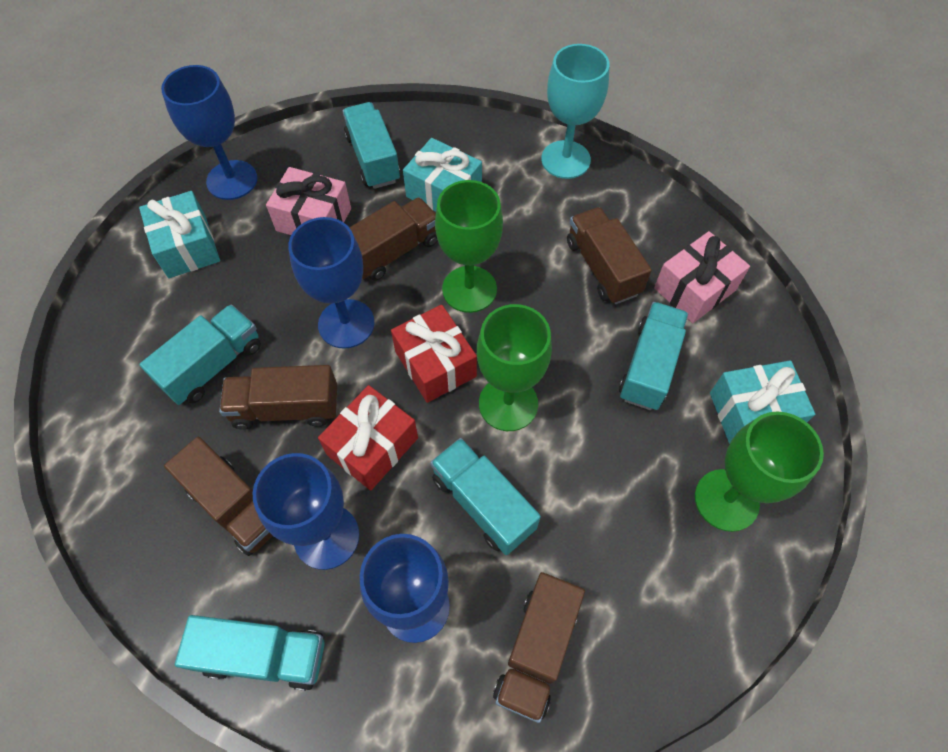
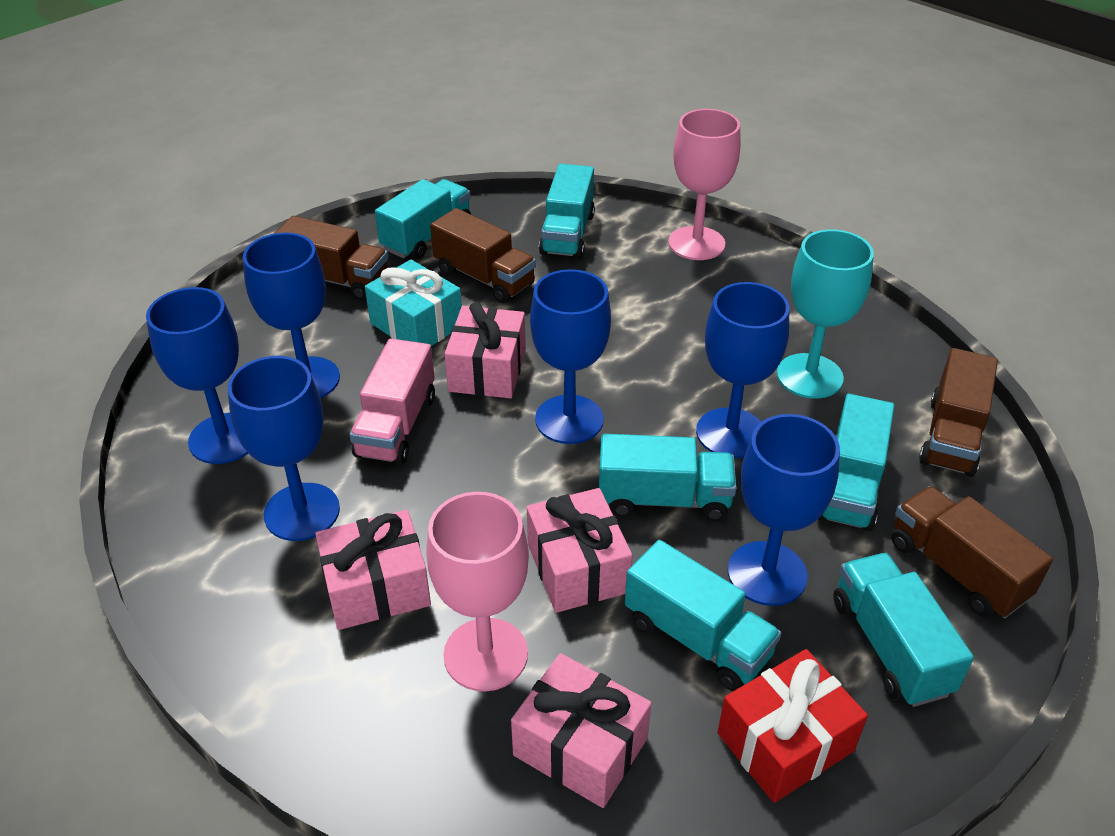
blue goblet: 4 -> 6
brown truck: 5 -> 4
green goblet: 3 -> 0
pink gift: 2 -> 4
pink goblet: 0 -> 2
pink truck: 0 -> 1
red gift: 2 -> 1
turquoise gift: 3 -> 1
turquoise truck: 5 -> 6

